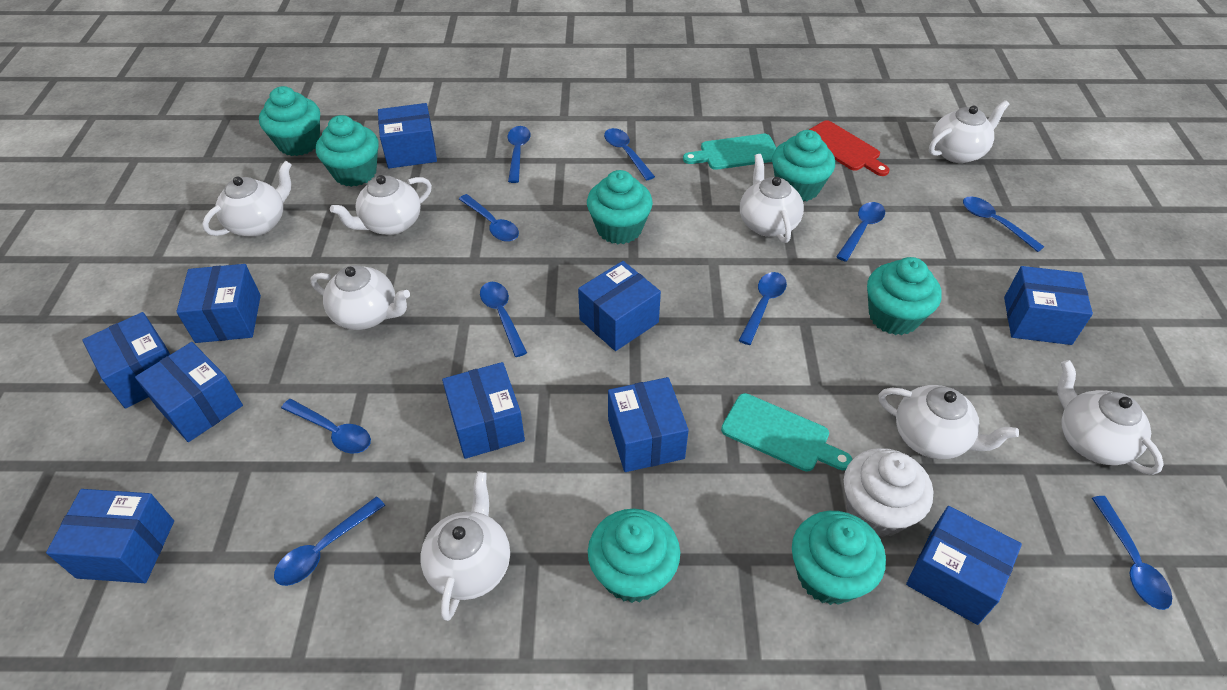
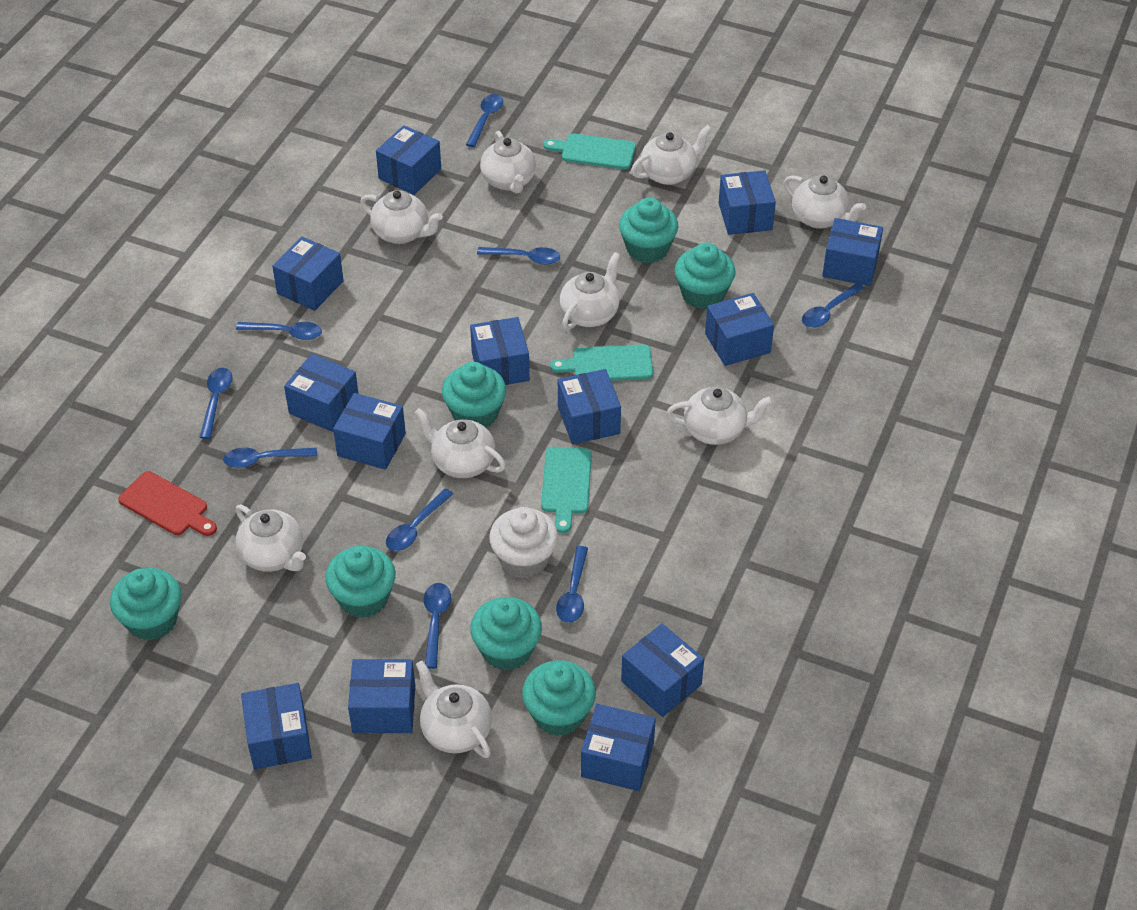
blue box: 10 -> 13
blue spoon: 10 -> 9
turquoise cutting board: 2 -> 3
white teapot: 8 -> 9

